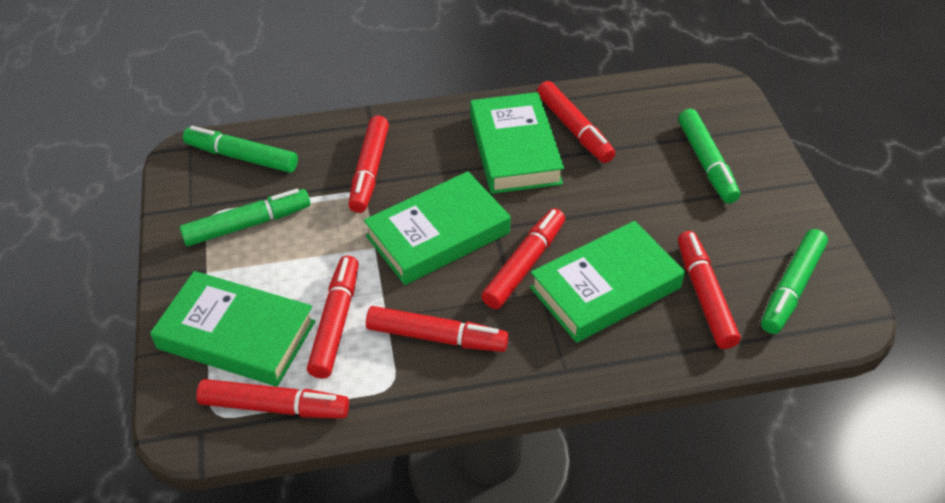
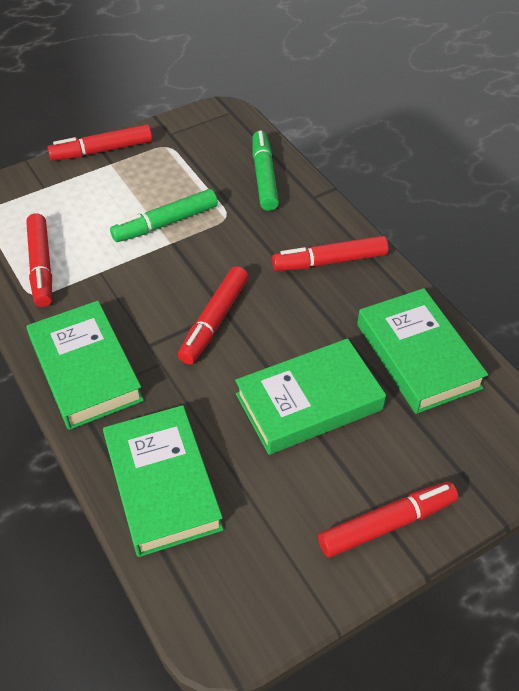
green marker: 4 -> 2
red marker: 7 -> 5

